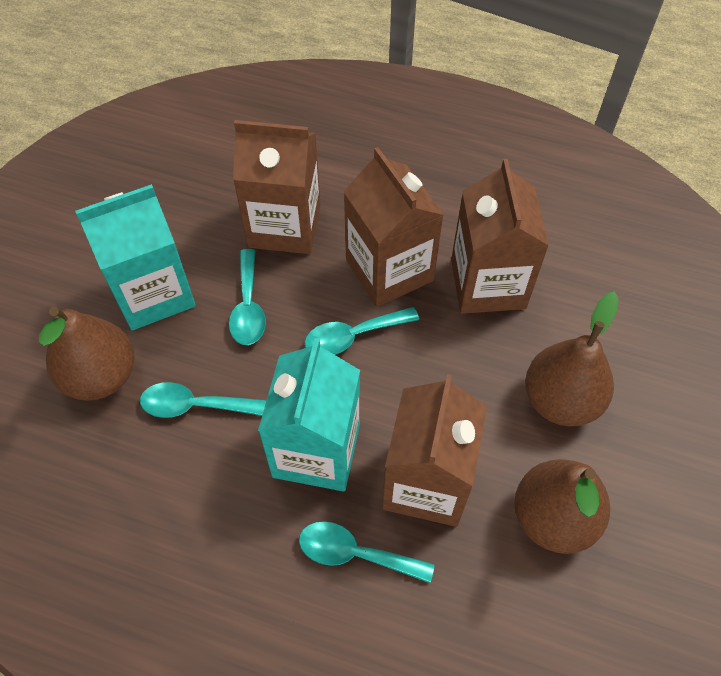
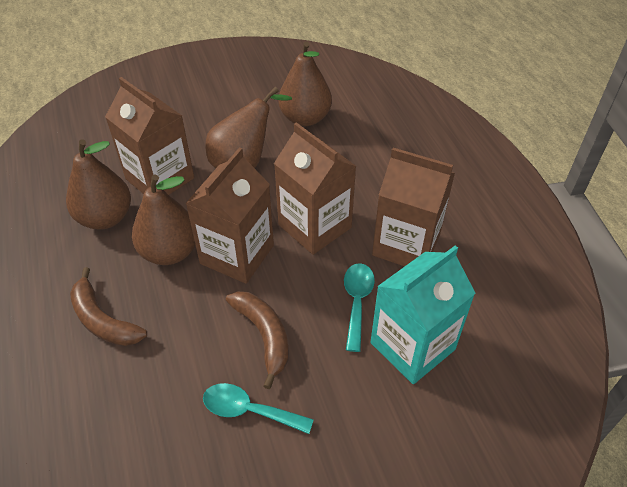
brown banana: 0 -> 2
brown pear: 3 -> 4
turquoise carton: 2 -> 1
turquoise spoon: 4 -> 2

